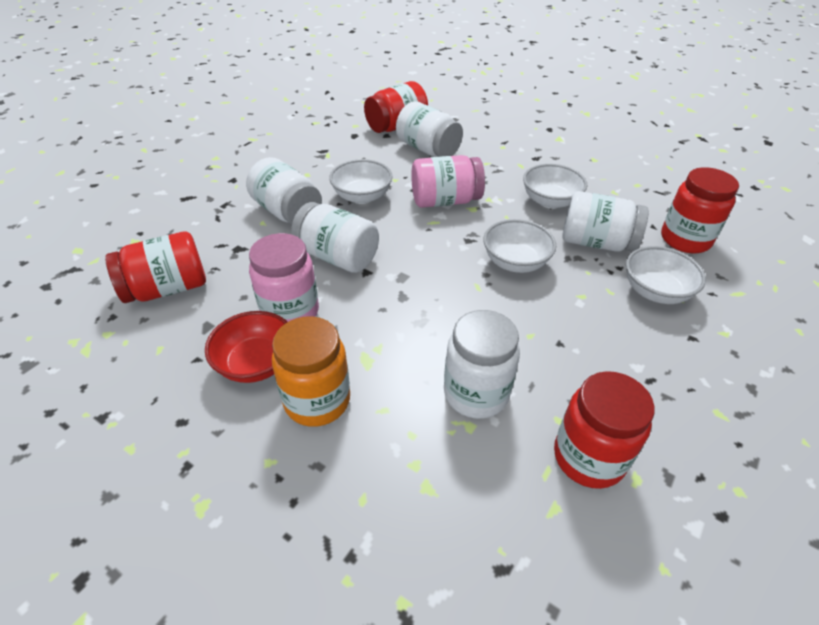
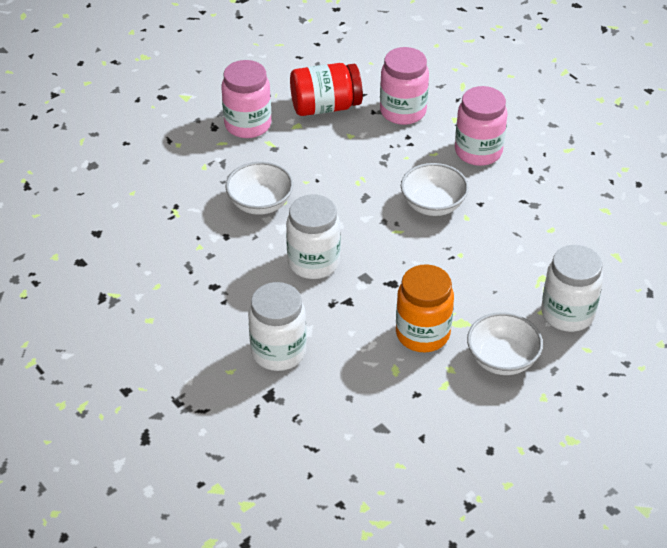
pink jar: 2 -> 3
red bowl: 1 -> 0
red jar: 4 -> 1
white bowl: 4 -> 3
white jar: 5 -> 3

